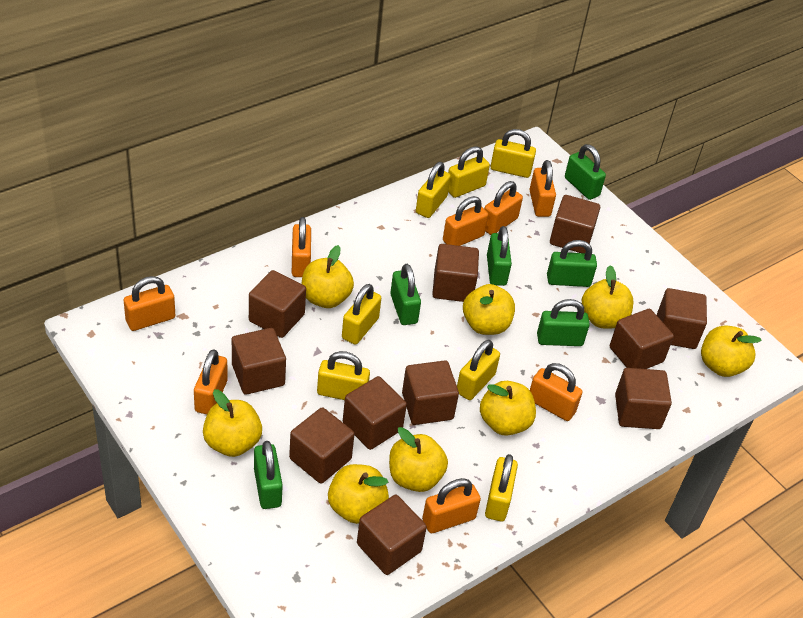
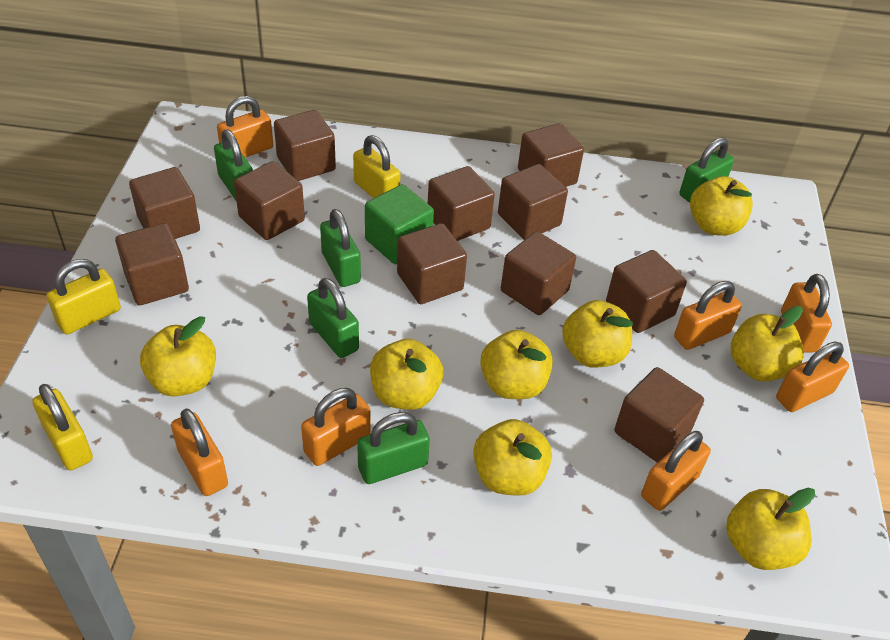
green cube: 0 -> 1
green padlock: 6 -> 5
orange padlock: 8 -> 7
yellow padlock: 7 -> 3

